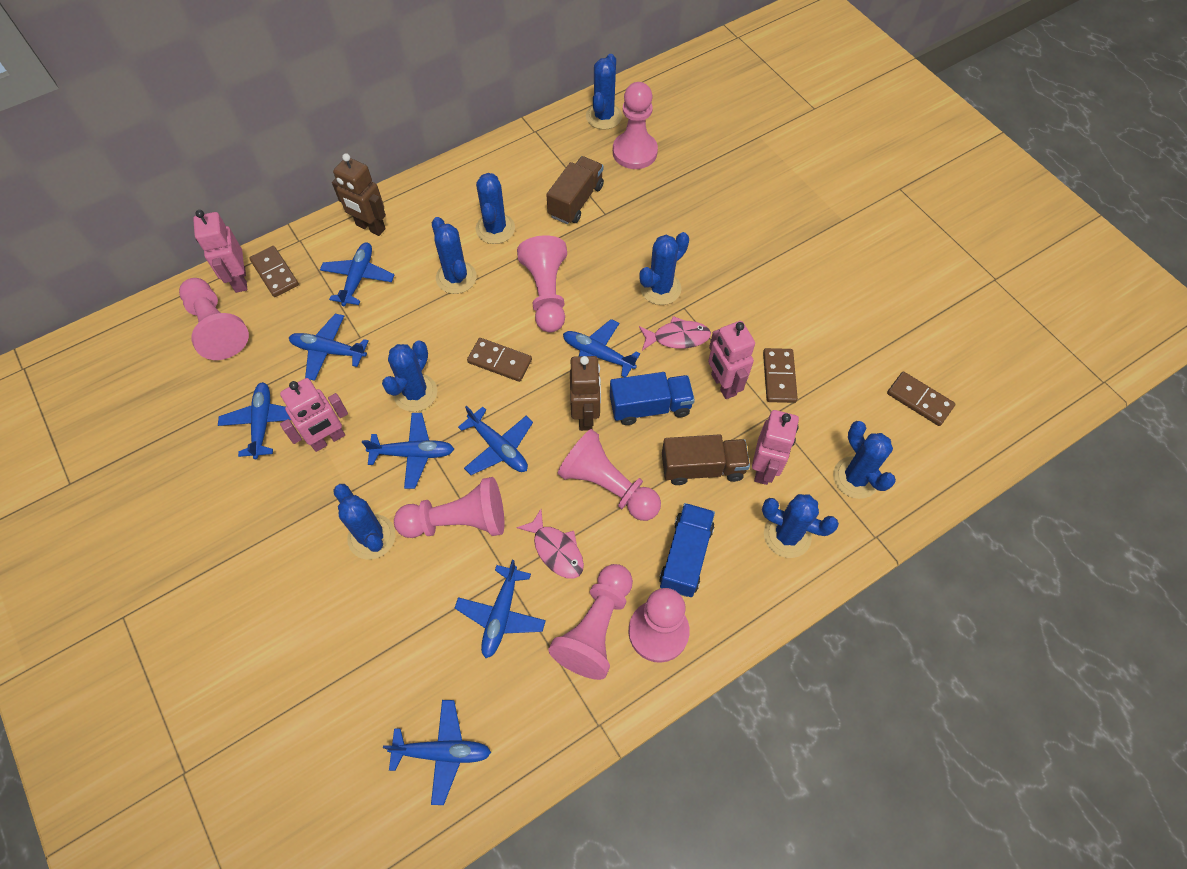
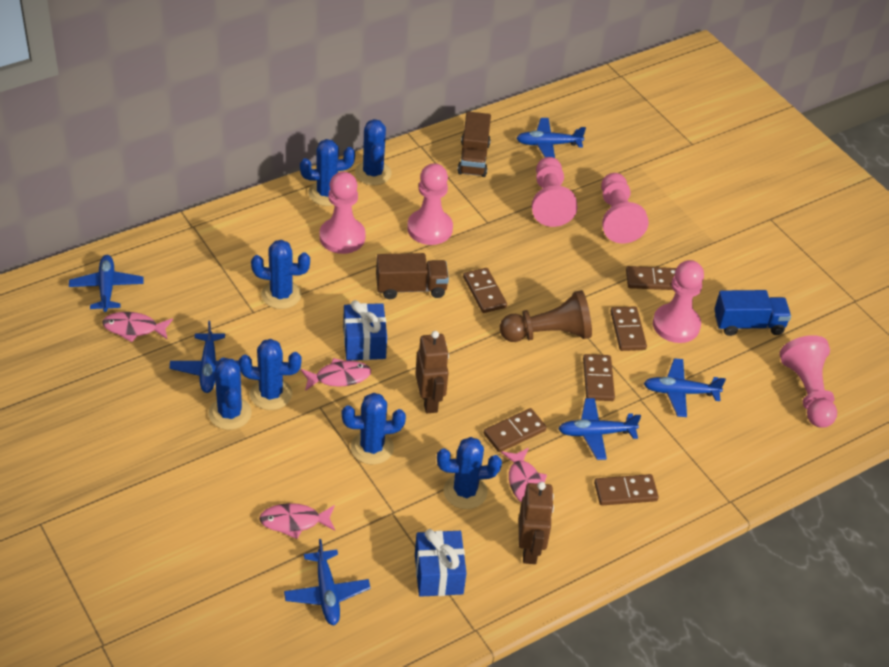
blue cactus: 8 -> 7
blue gift: 0 -> 2
blue plane: 8 -> 6
blue truck: 2 -> 1
brown domino: 4 -> 6
brown pawn: 0 -> 1
pink fish: 2 -> 4
pink pawn: 7 -> 6
pink robot: 4 -> 0

